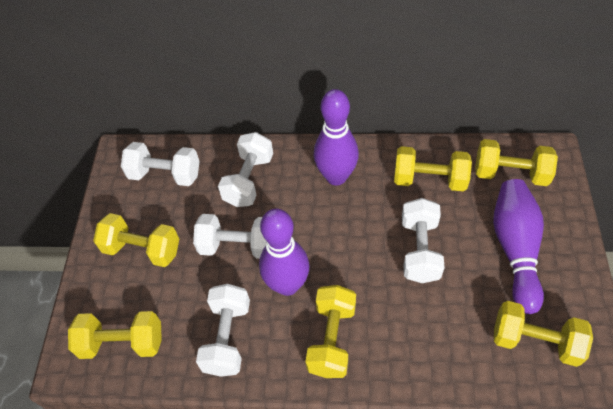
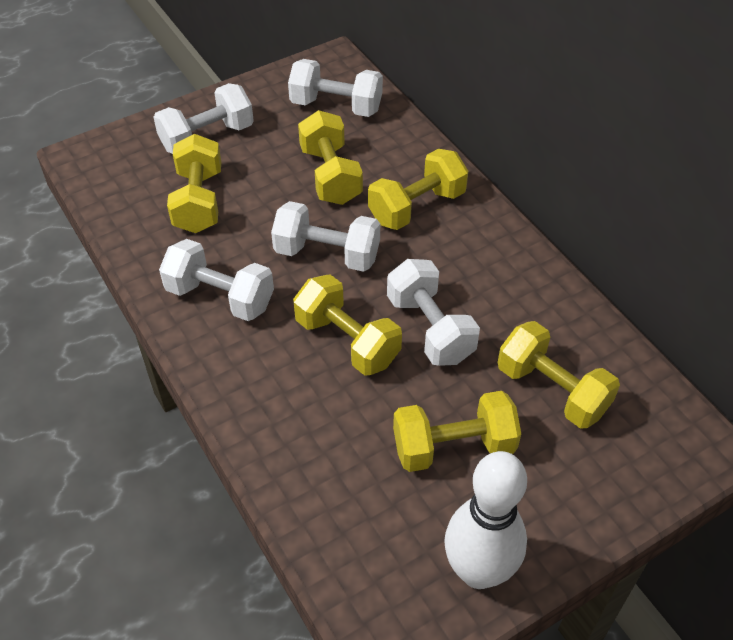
purple bowling pin: 3 -> 0
white bowling pin: 0 -> 1

